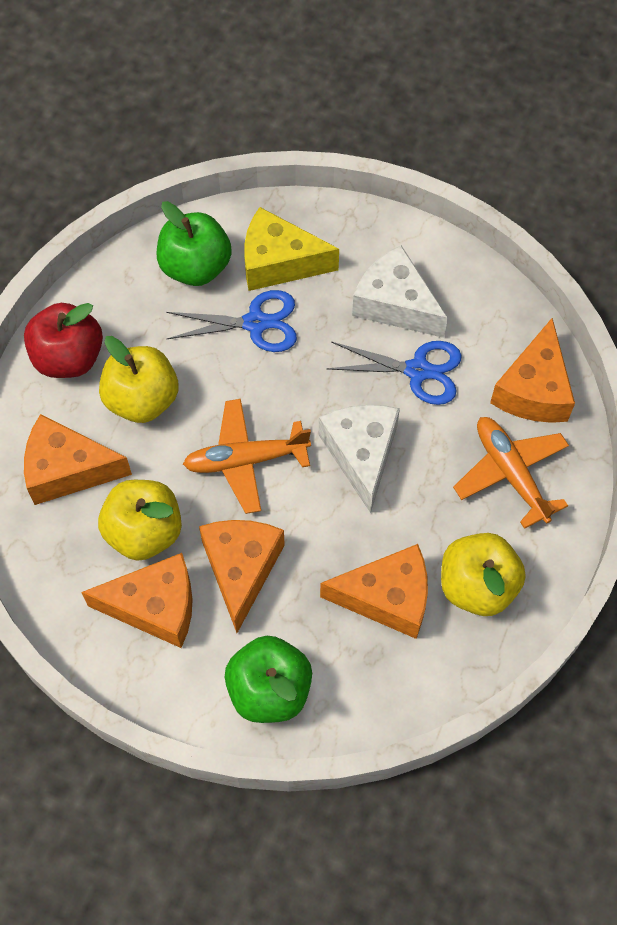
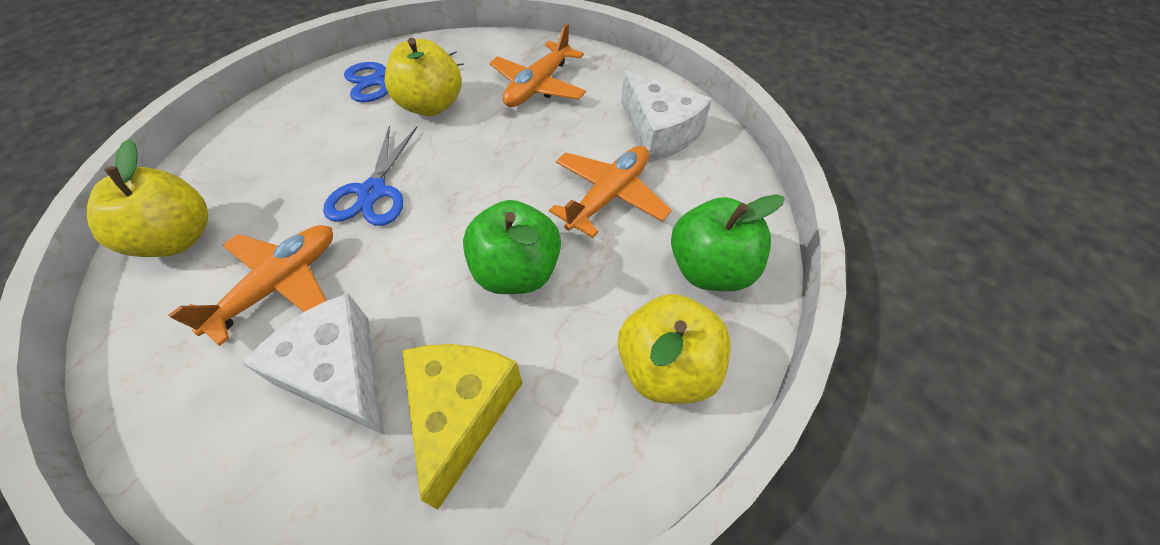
orange cheese: 5 -> 0
orange plane: 2 -> 3
red apple: 1 -> 0

